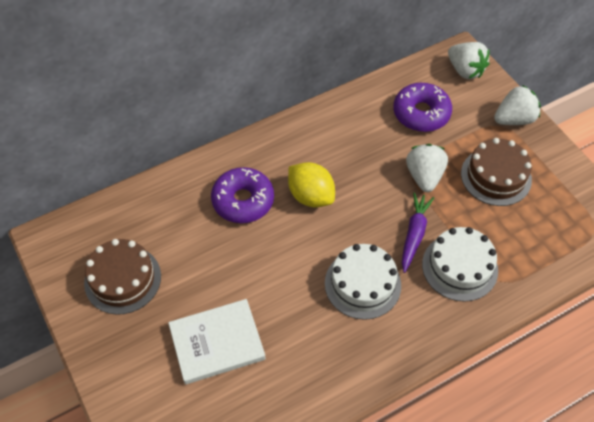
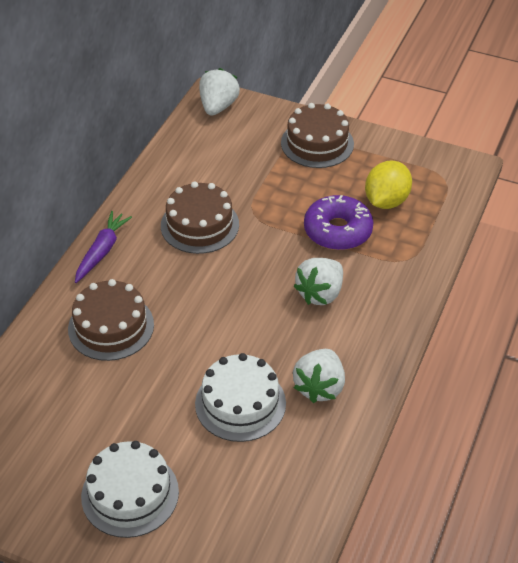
brown cake: 2 -> 3
purple donut: 2 -> 1
white book: 1 -> 0

